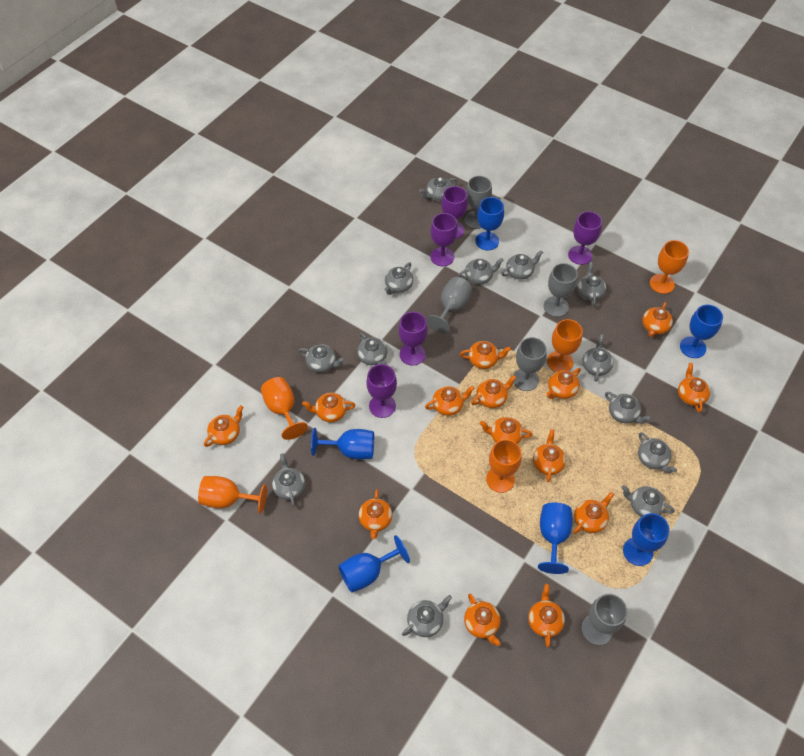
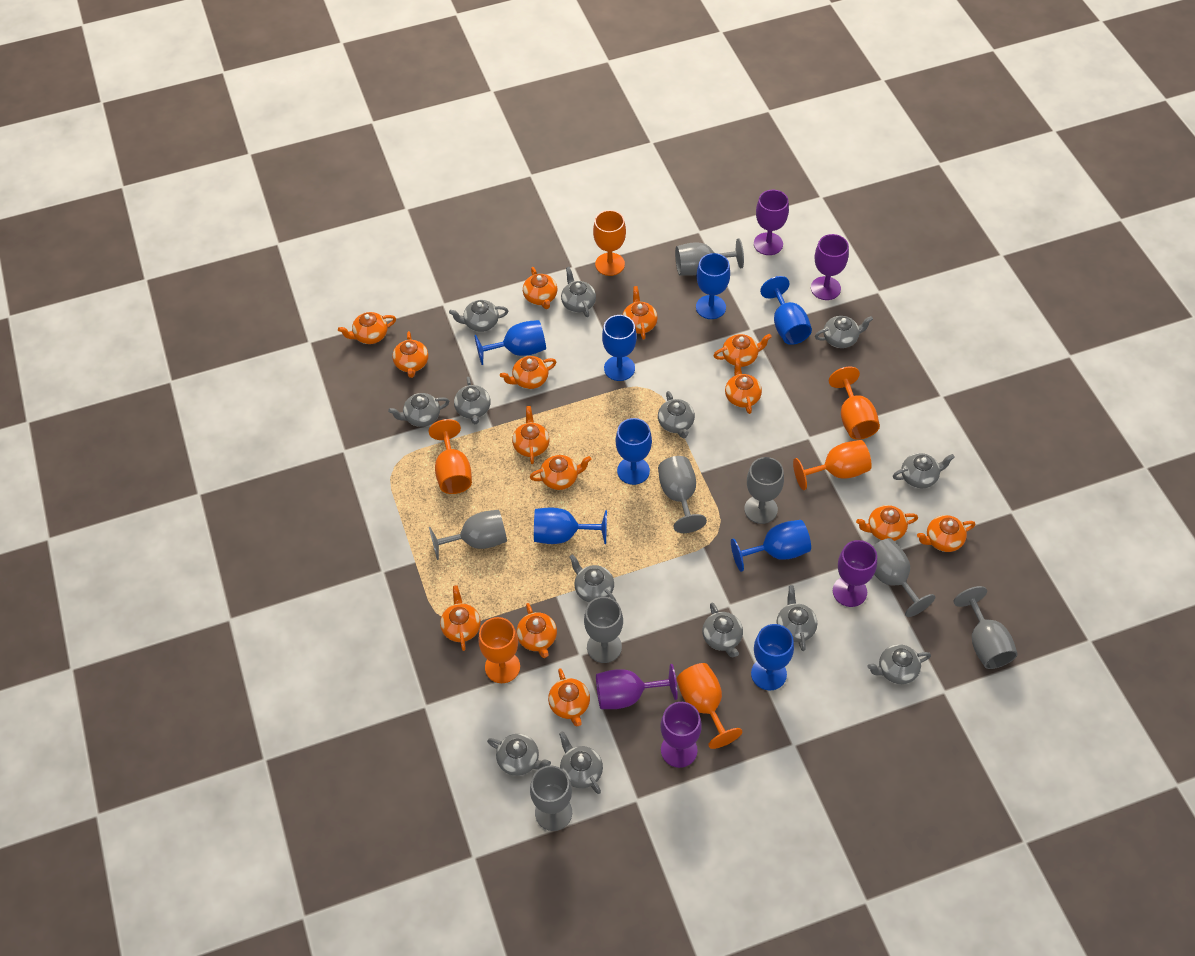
blue goblet: 6 -> 8
grey goblet: 5 -> 8
orange goblet: 5 -> 6

